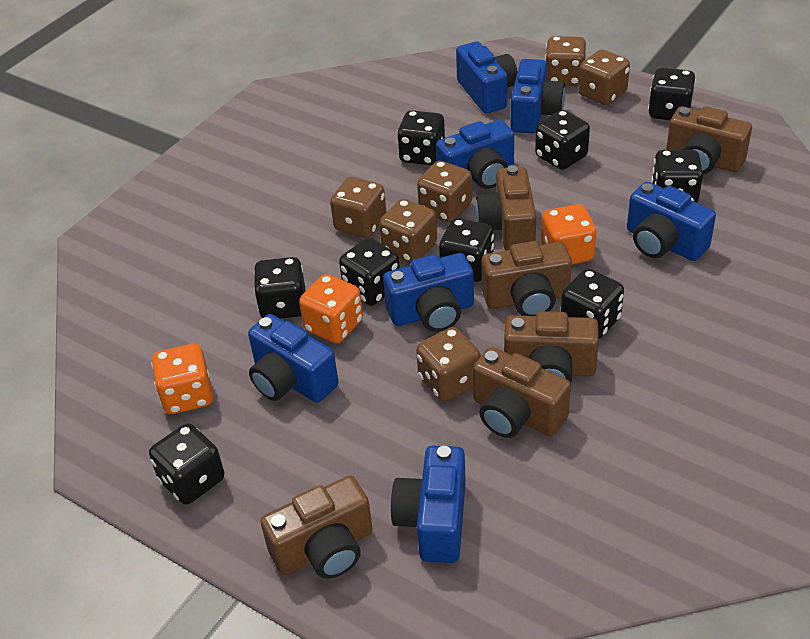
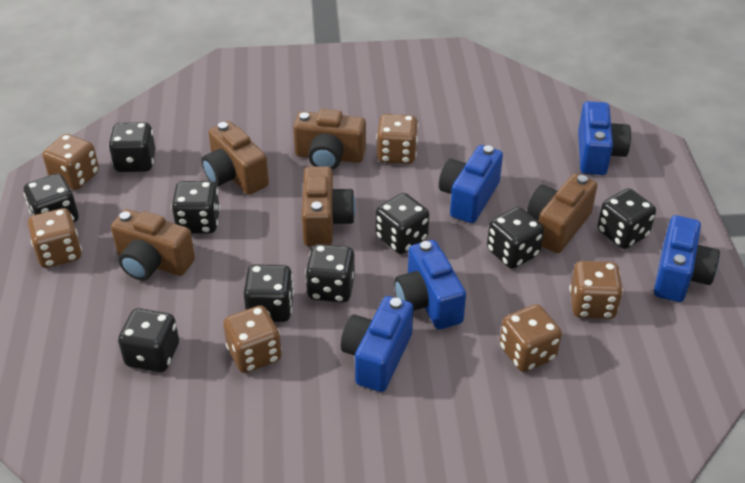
blue camera: 7 -> 5
brown camera: 6 -> 5
orange dice: 3 -> 0

